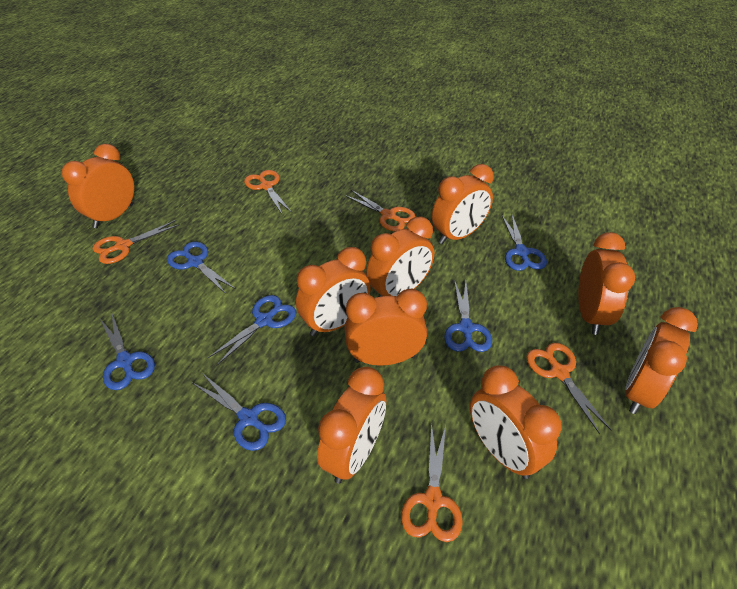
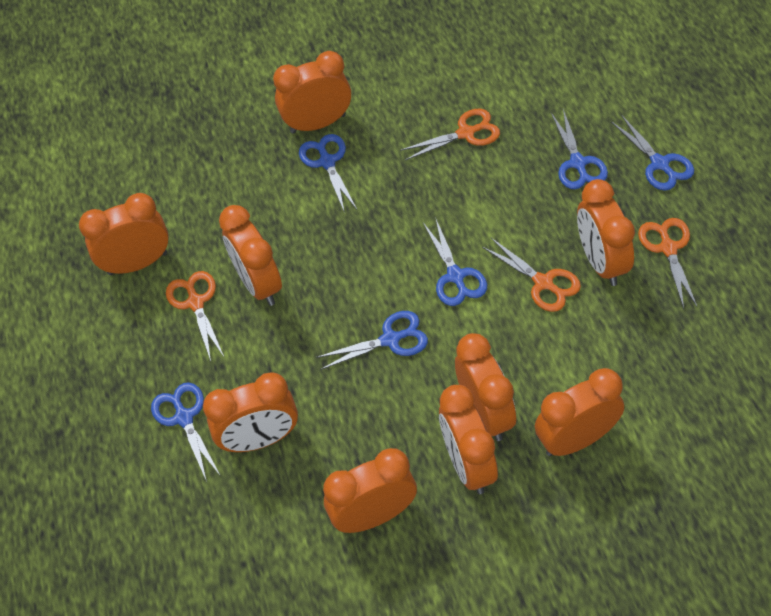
orange scissors: 5 -> 4

